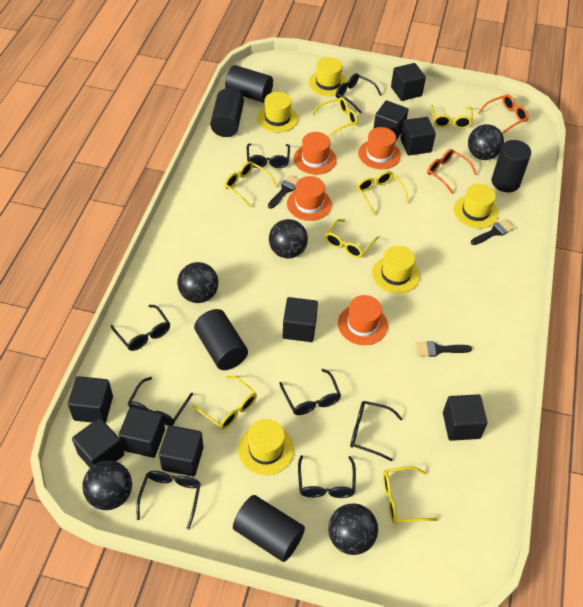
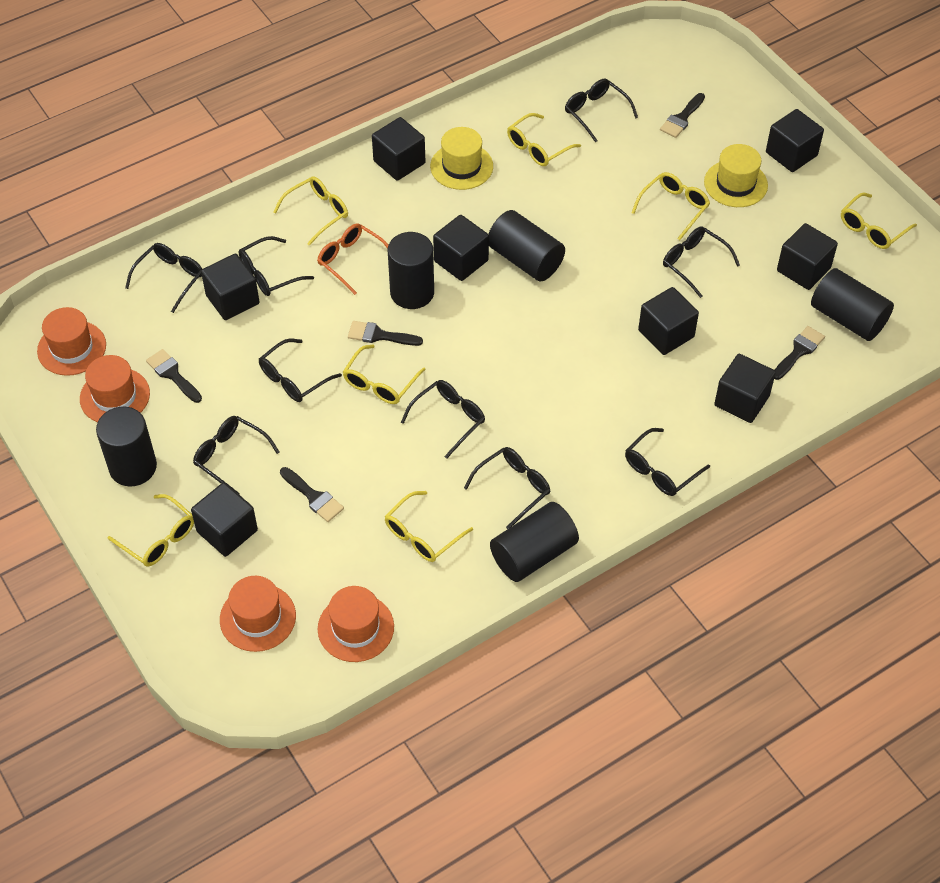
black ball: 5 -> 0
black brush: 3 -> 5
black cube: 9 -> 8
black glasses: 8 -> 9
orange glasses: 2 -> 1
yellow hat: 5 -> 2

